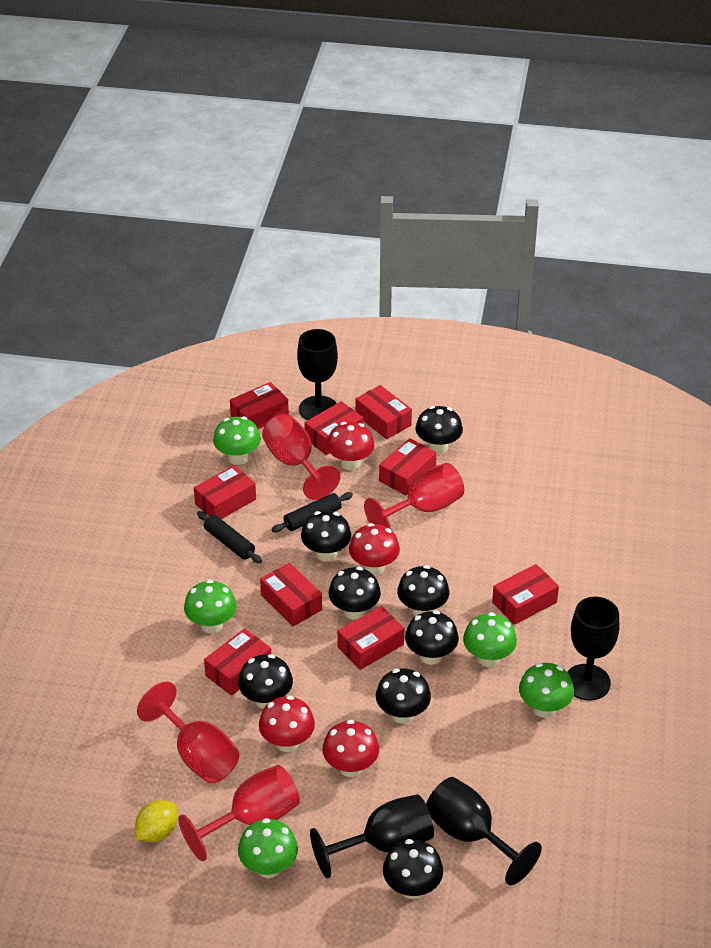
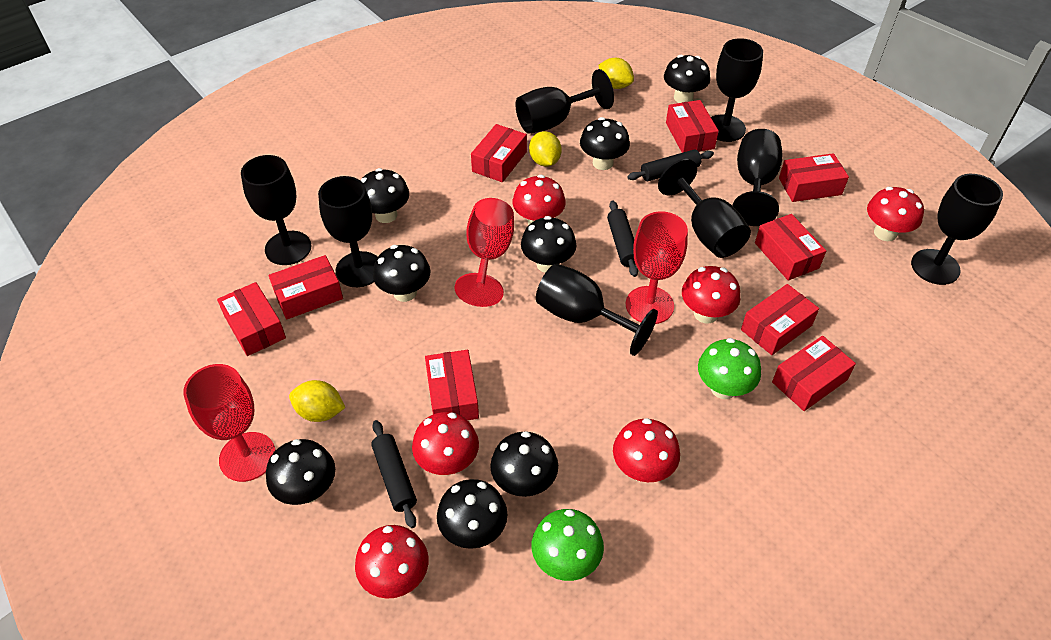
black goblet: 4 -> 8
black rolling pin: 2 -> 3
green mushroom: 5 -> 2
red goblet: 4 -> 3
red mushroom: 4 -> 6
yellow lemon: 1 -> 3

